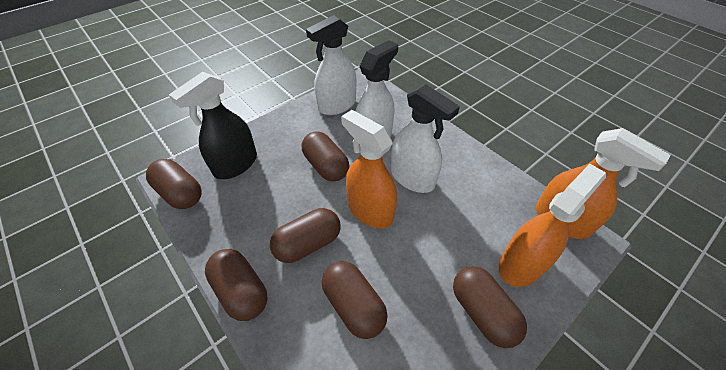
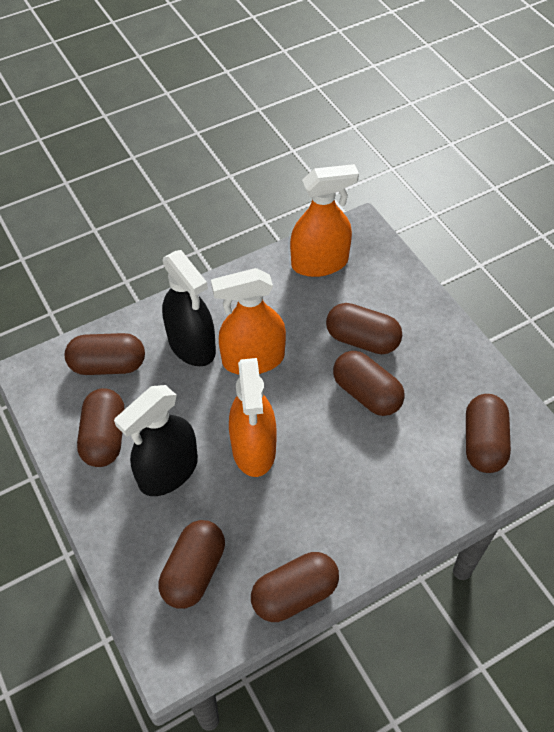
black spray bottle: 1 -> 2
brown capsule: 6 -> 7
white spray bottle: 3 -> 0

